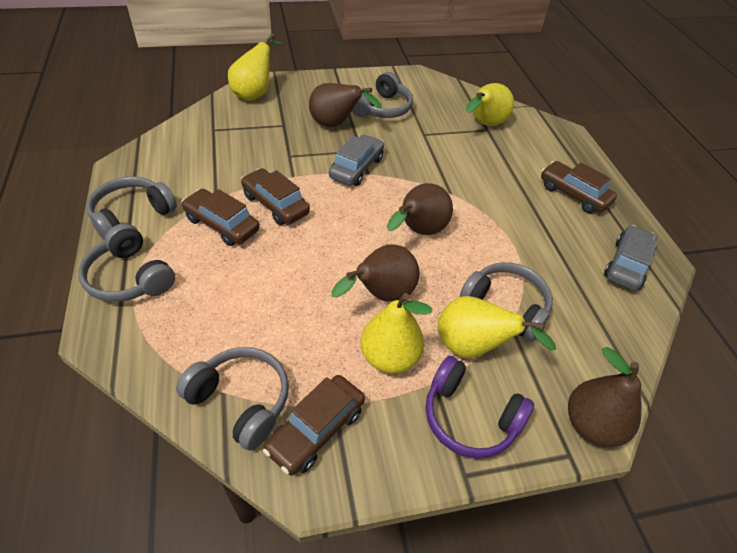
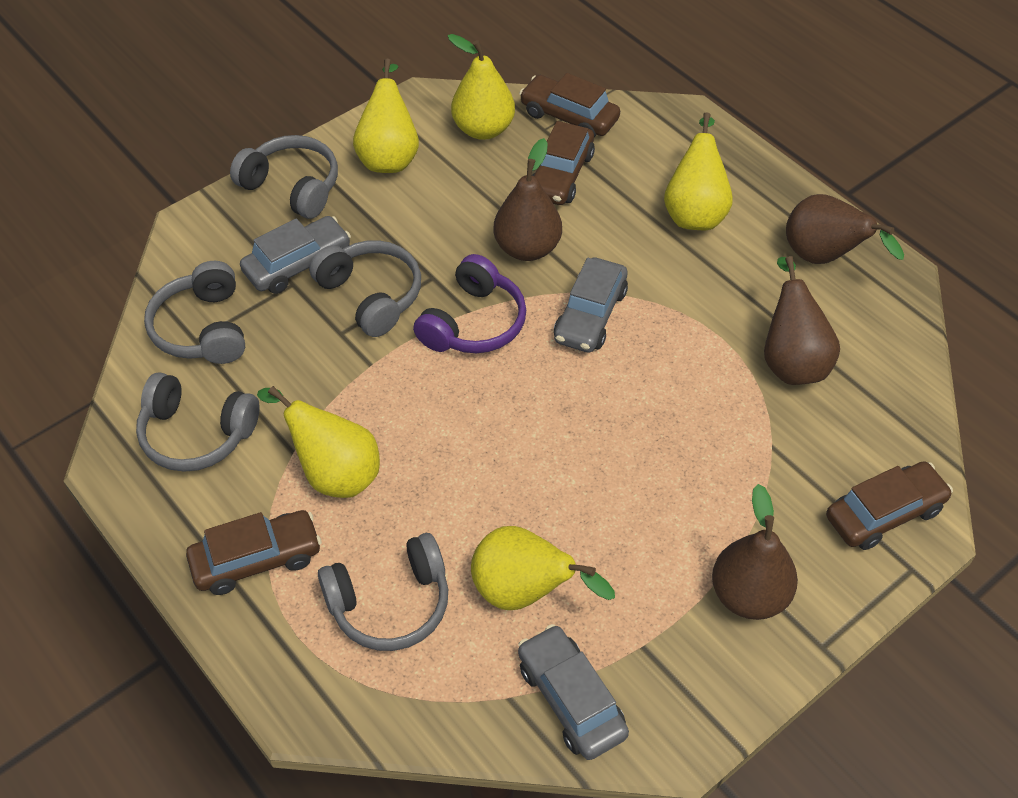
grey car: 2 -> 3
yellow pear: 4 -> 5

